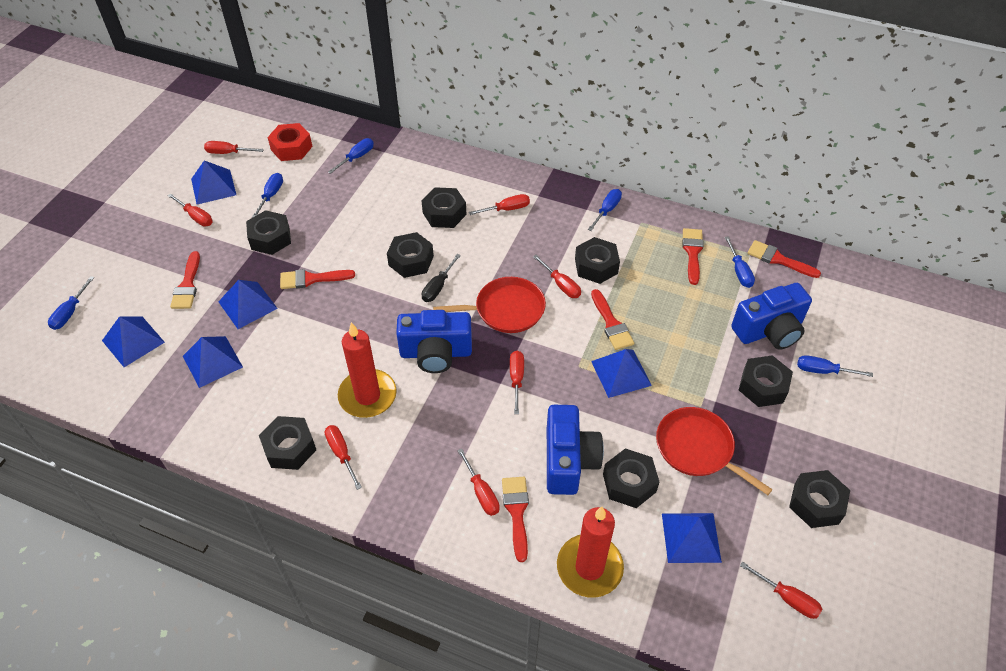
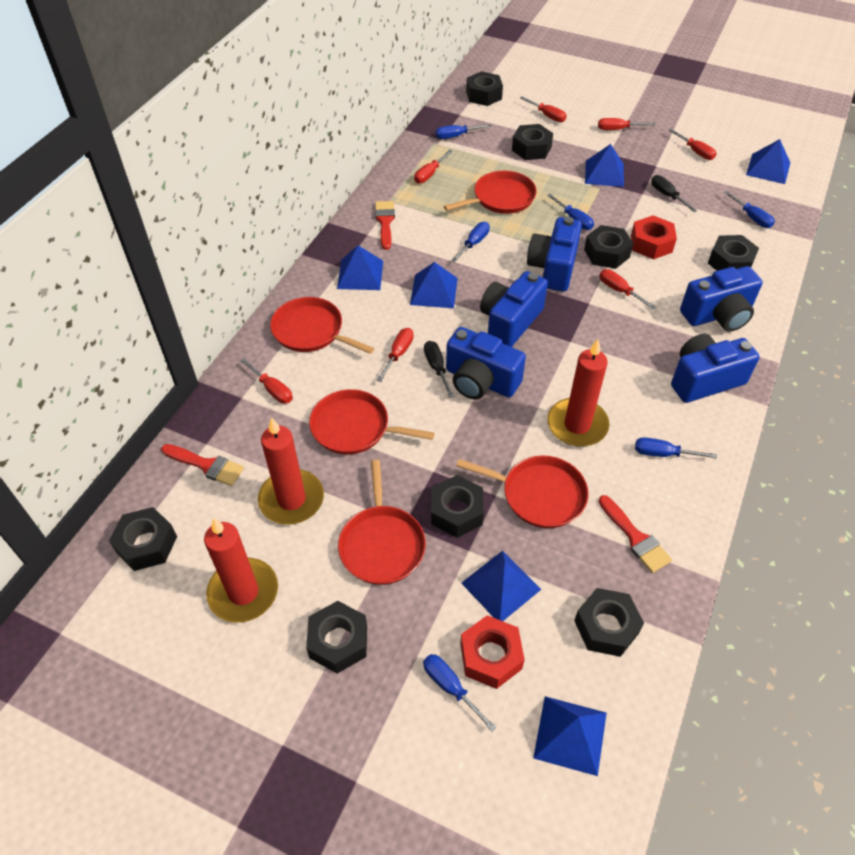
black screwdriver: 1 -> 2
blue camera: 3 -> 5
red brush: 6 -> 3
red candle: 2 -> 3
red nut: 1 -> 2
red pan: 2 -> 5
red screwdriver: 8 -> 7

